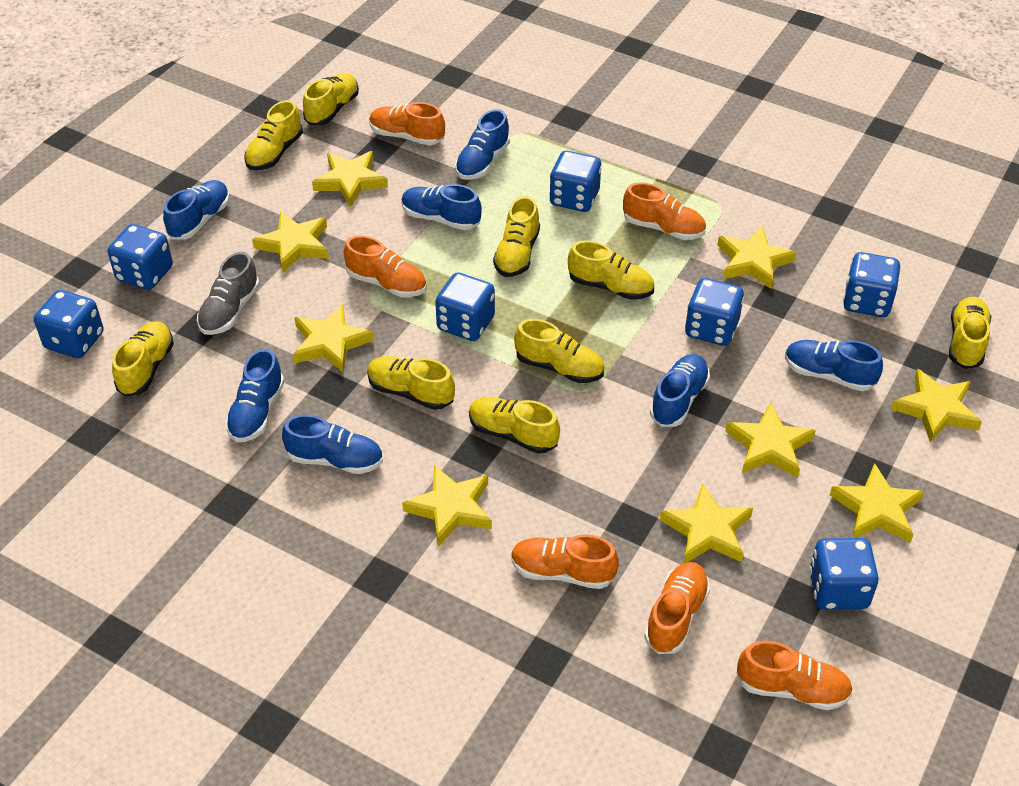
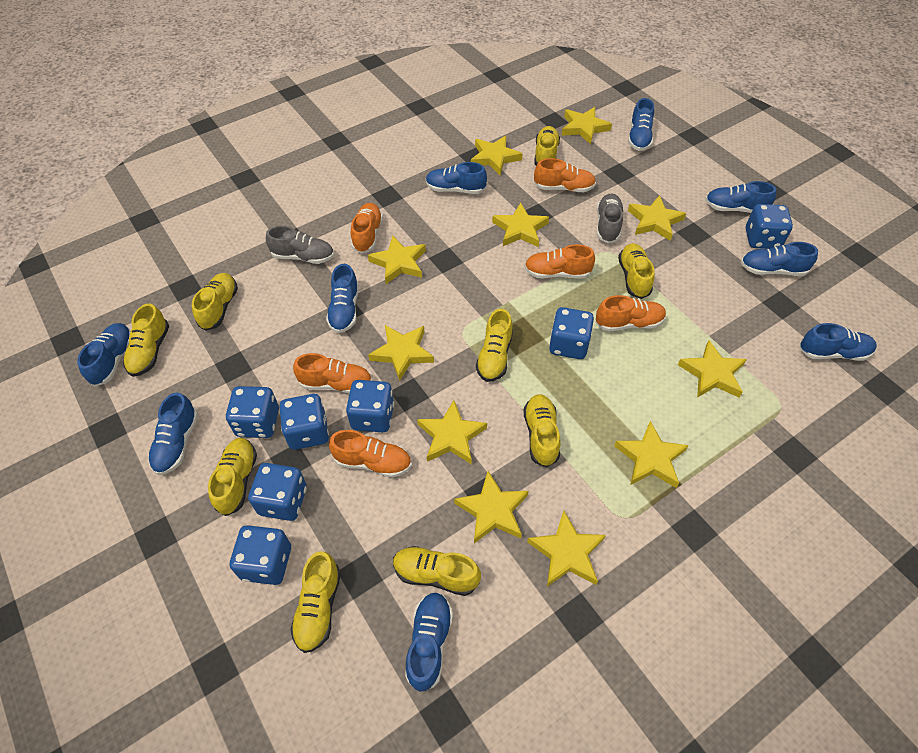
blue shoe: 7 -> 9
grey shoe: 1 -> 2
yellow star: 9 -> 11

